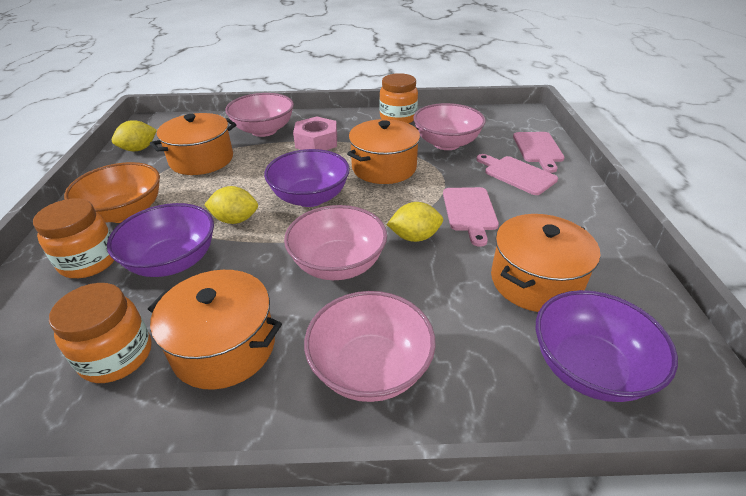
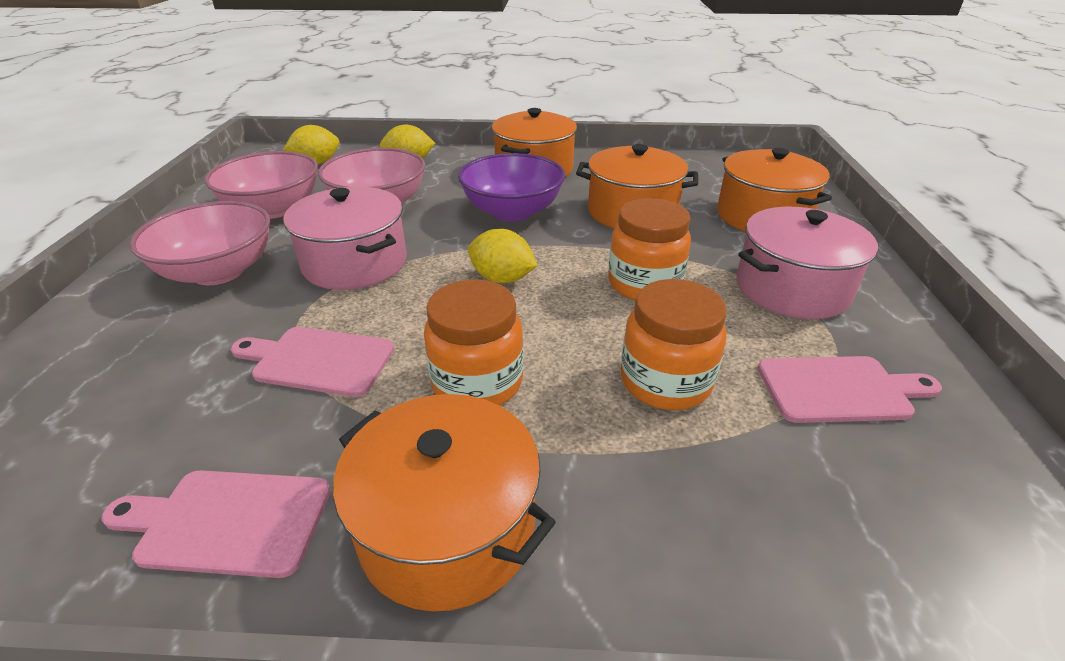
orange bowl: 1 -> 0
pink bowl: 4 -> 3
pink nut: 1 -> 0
pink pot: 0 -> 2
purple bowl: 3 -> 1

